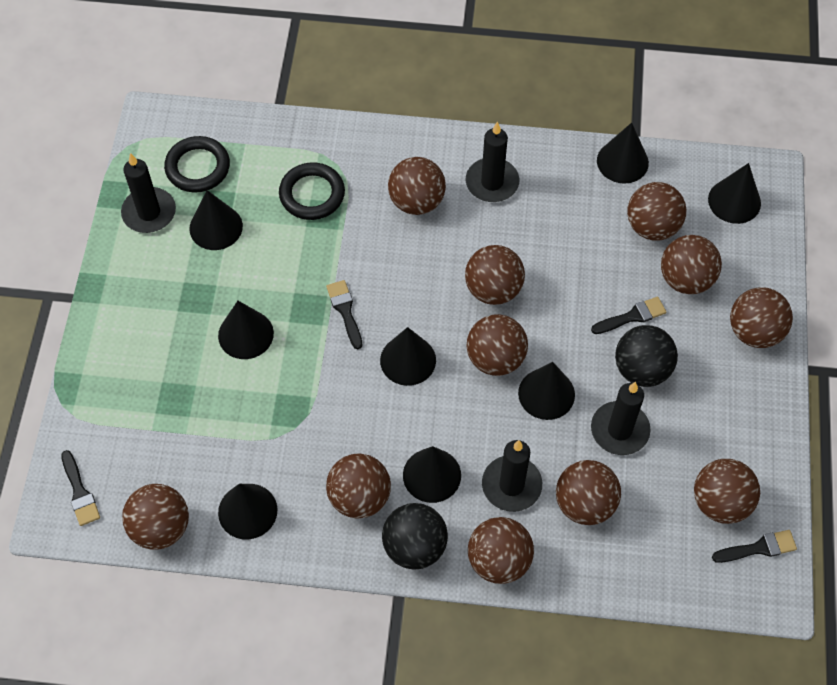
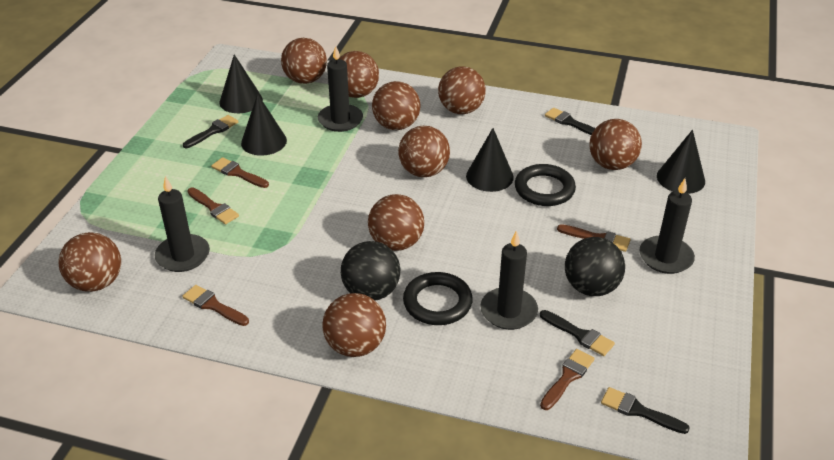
black cone: 8 -> 4
brown ball: 11 -> 9
brown brush: 0 -> 5

